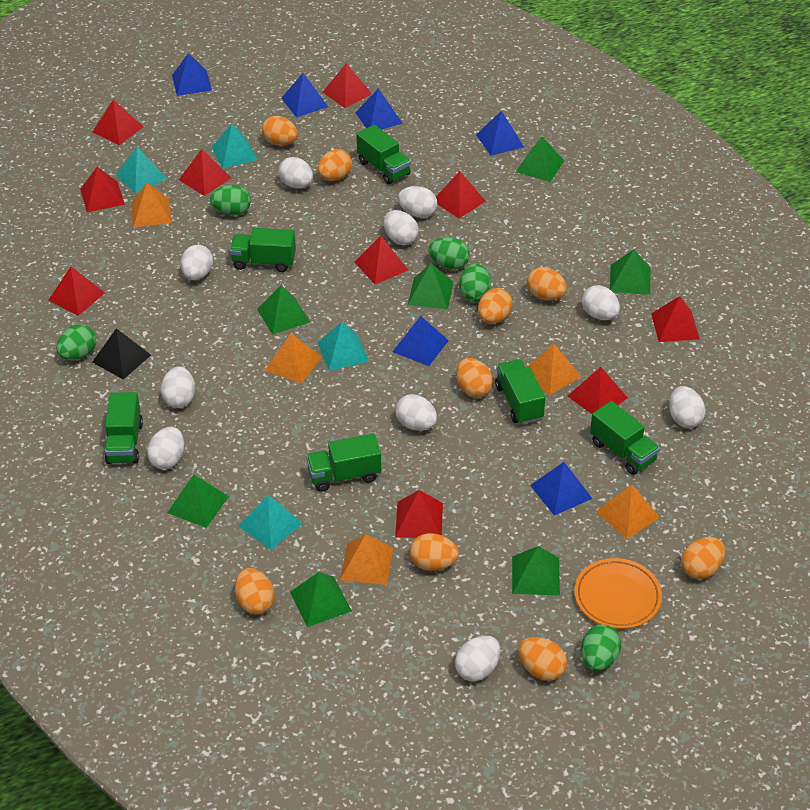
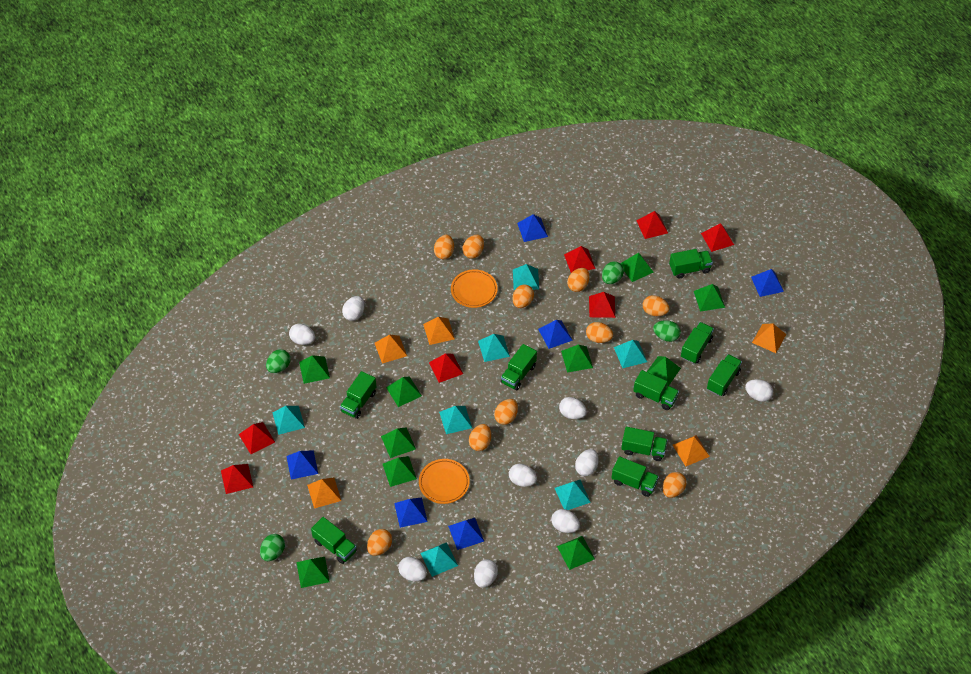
black pyramid: 1 -> 0
green egg: 5 -> 4
green pyramid: 7 -> 10
green truck: 6 -> 9
orange egg: 9 -> 10
orange plate: 1 -> 2
red pyramid: 10 -> 7
turquoise pyramid: 4 -> 7
white egg: 10 -> 9

